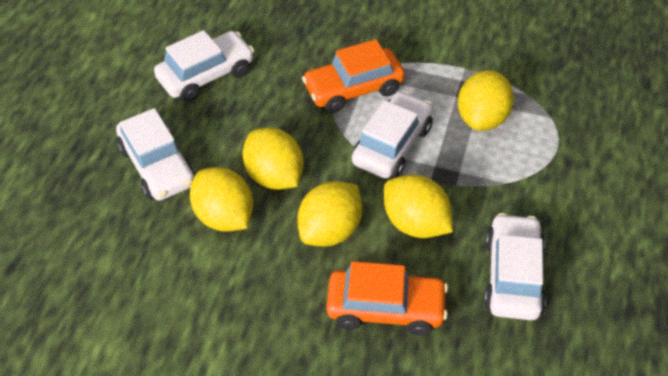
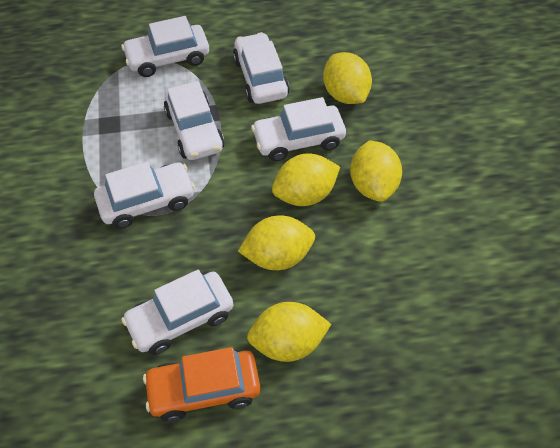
orange car: 2 -> 1
white car: 4 -> 6

